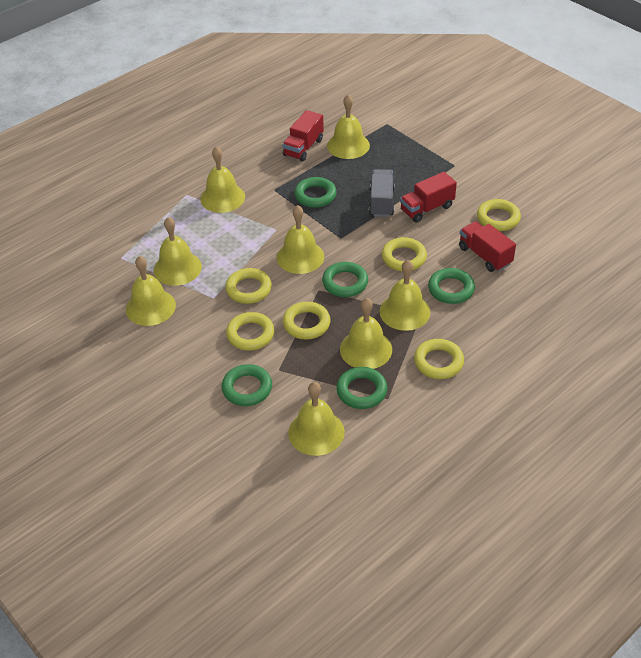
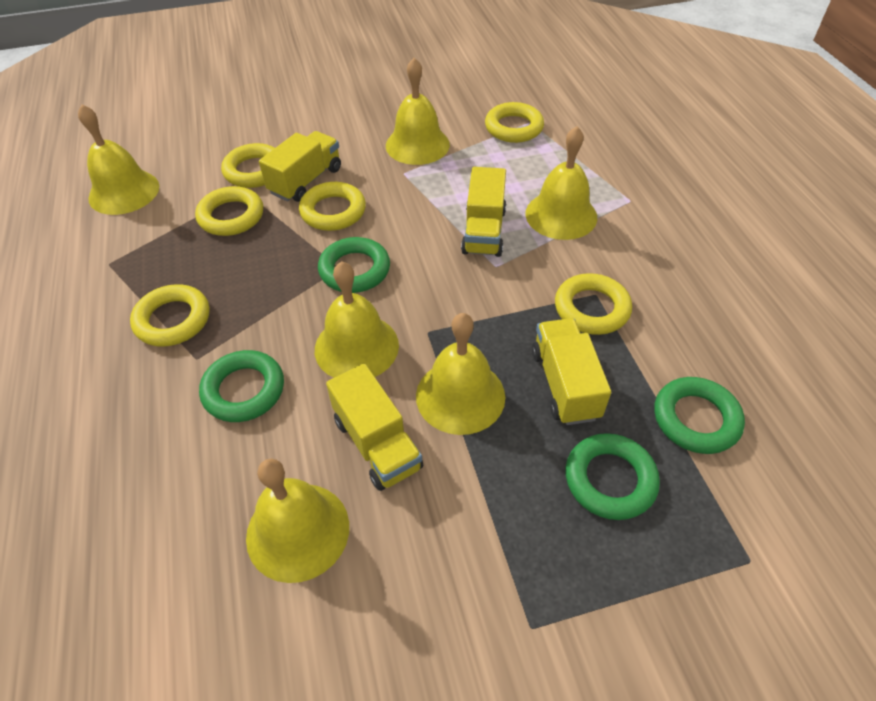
green ring: 5 -> 4
grey truck: 1 -> 0
red truck: 3 -> 0
yellow bell: 8 -> 6
yellow truck: 0 -> 4

